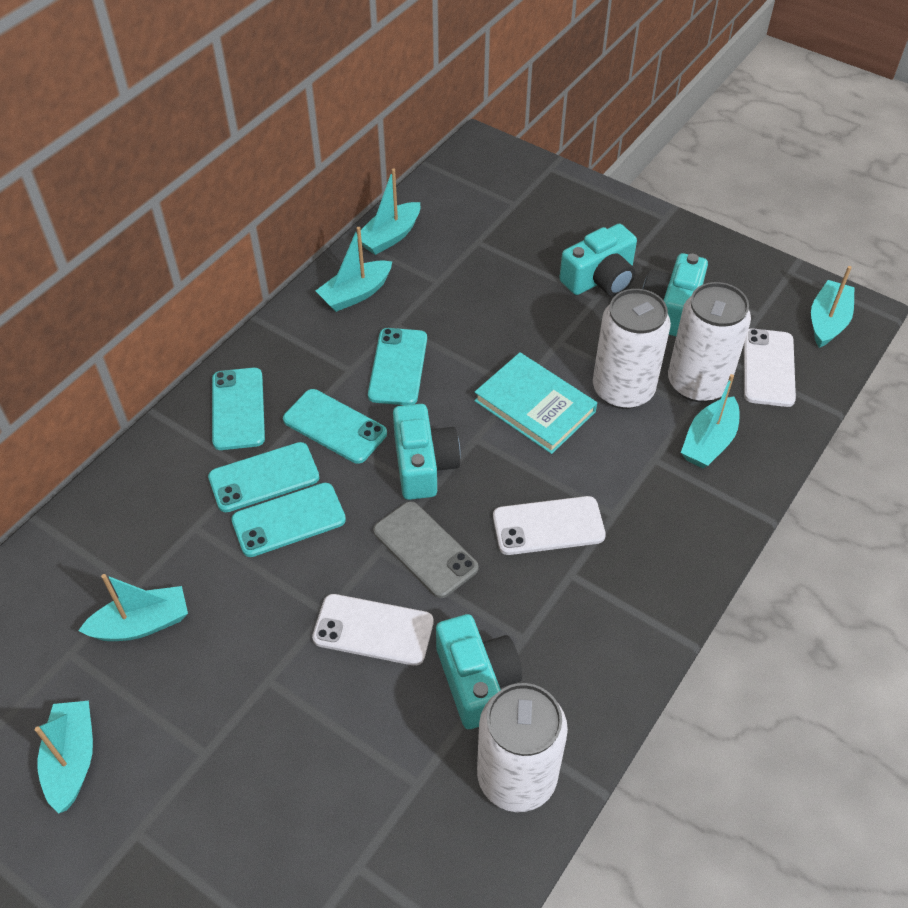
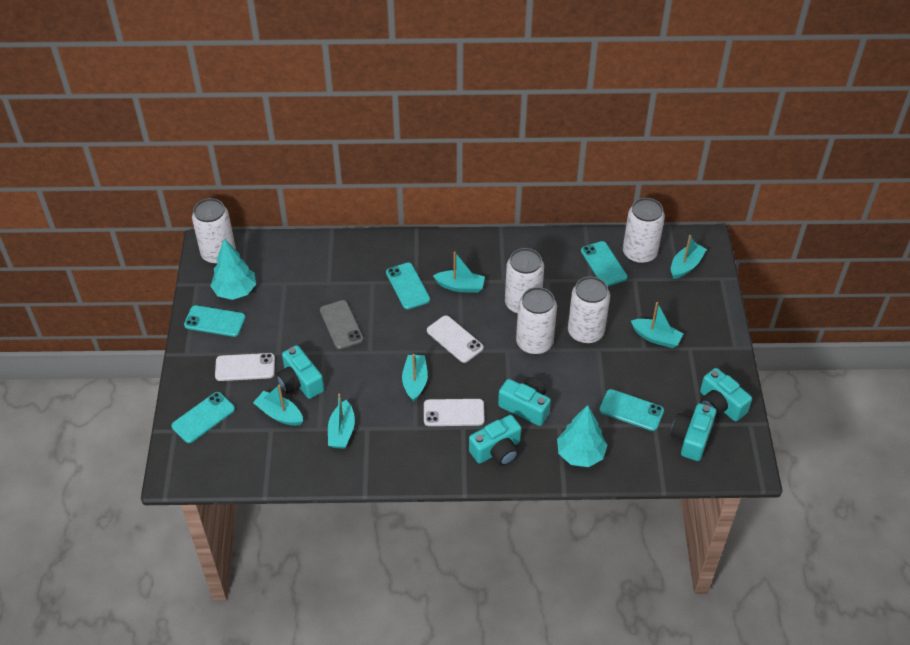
turquoise book: 1 -> 0
turquoise camera: 4 -> 5
turquoise tree: 0 -> 2
white can: 3 -> 5

